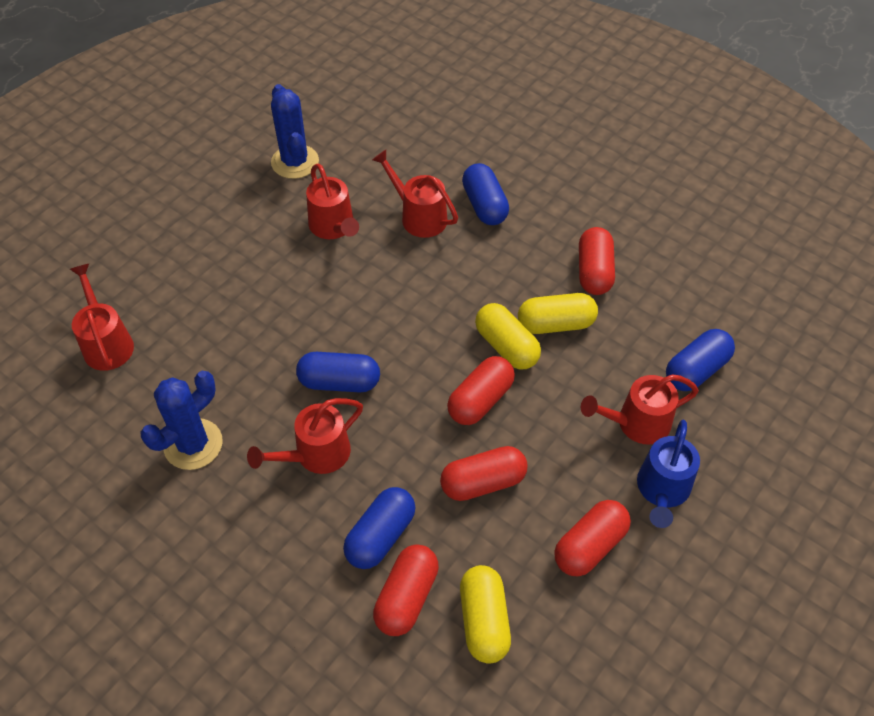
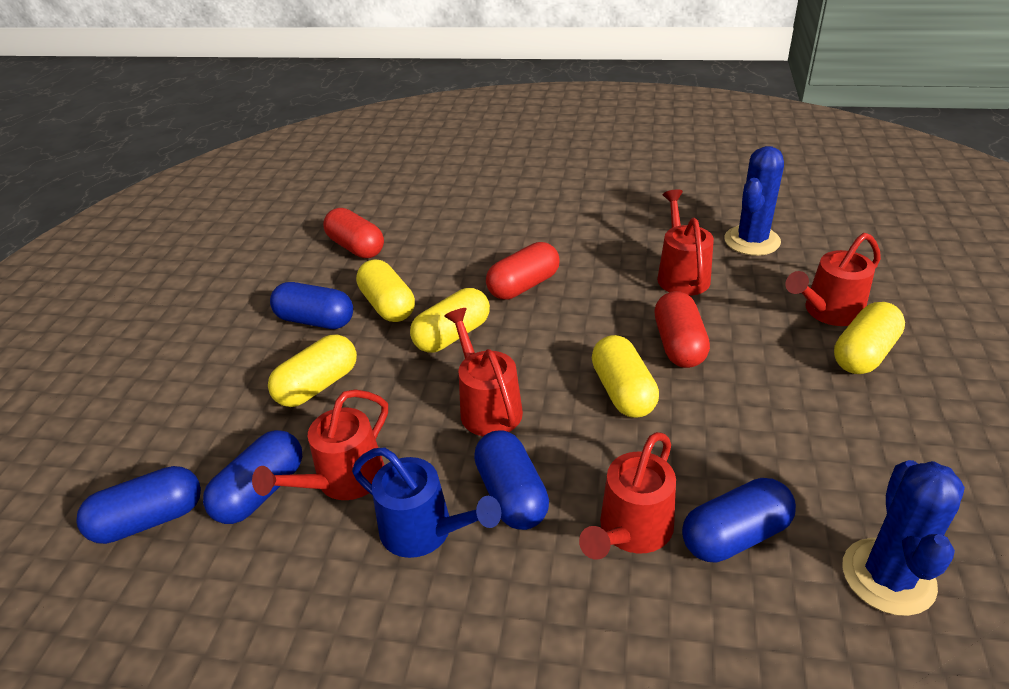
blue capsule: 4 -> 5
red capsule: 5 -> 3
yellow capsule: 3 -> 5

